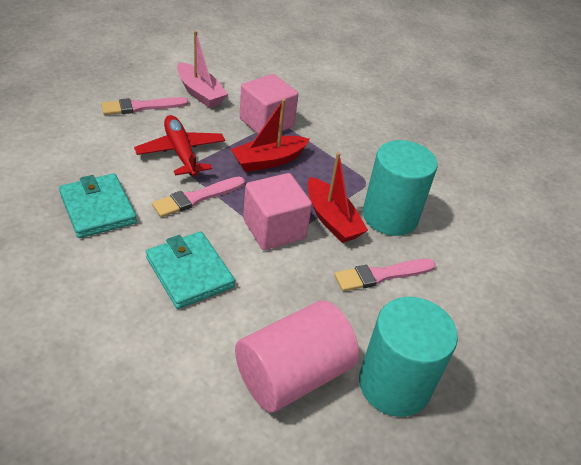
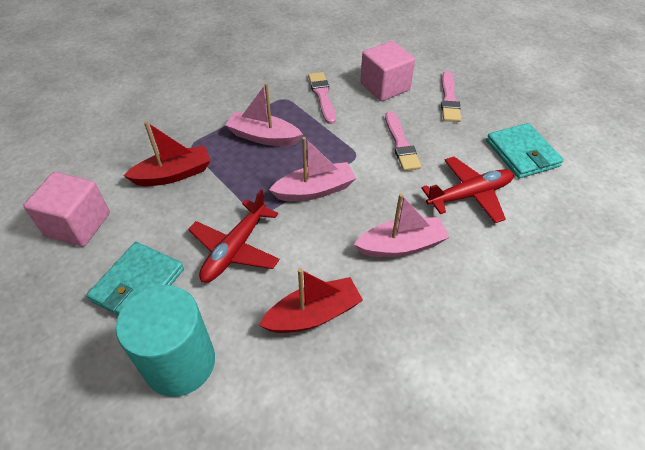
pink boat: 1 -> 3
pink cylinder: 1 -> 0
red plane: 1 -> 2
turquoise cylinder: 2 -> 1

